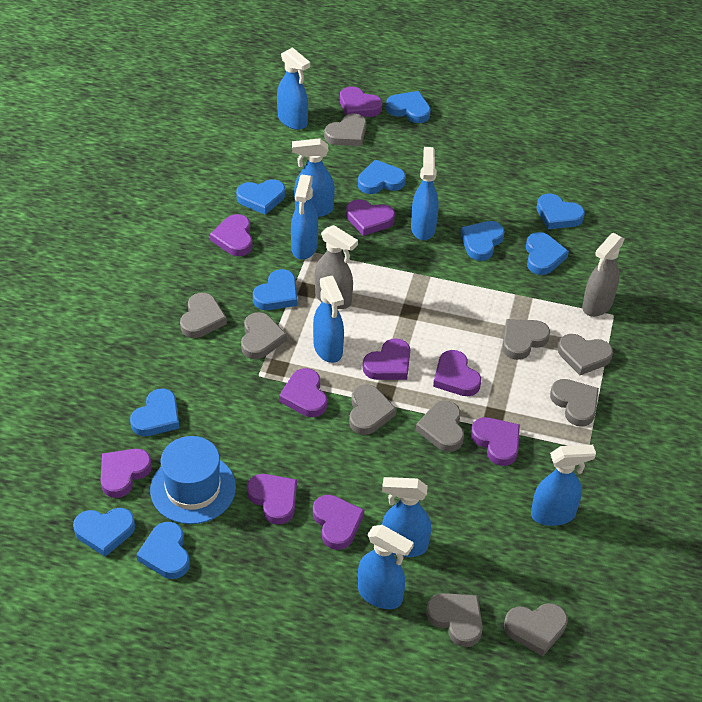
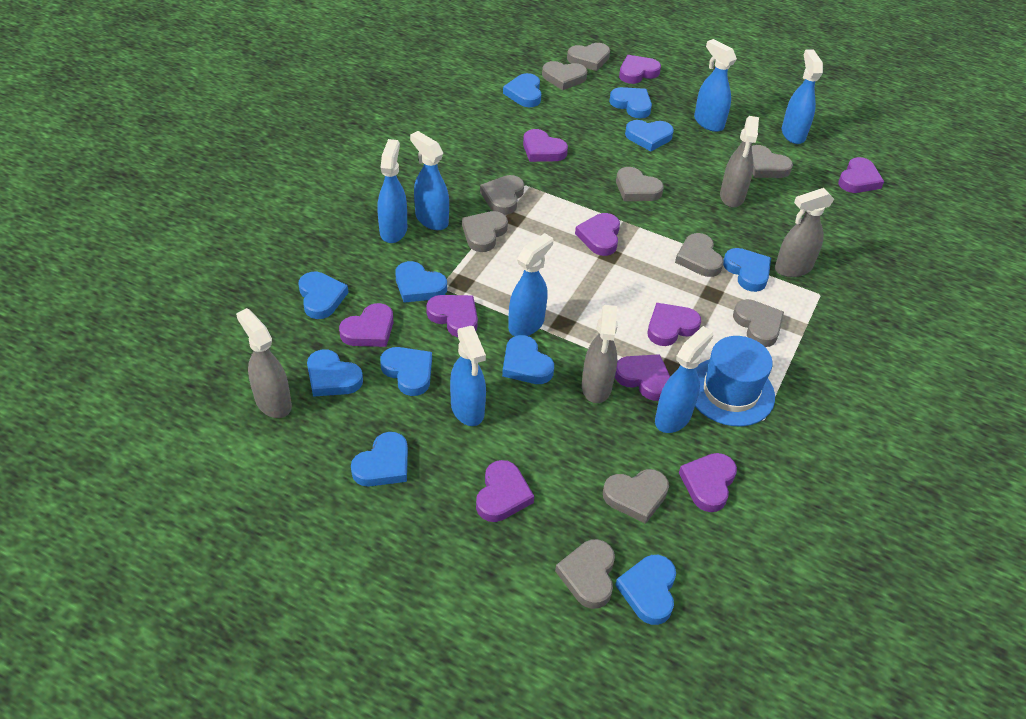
blue heart: 10 -> 11
blue spray bottle: 8 -> 7
grey spray bottle: 2 -> 4

